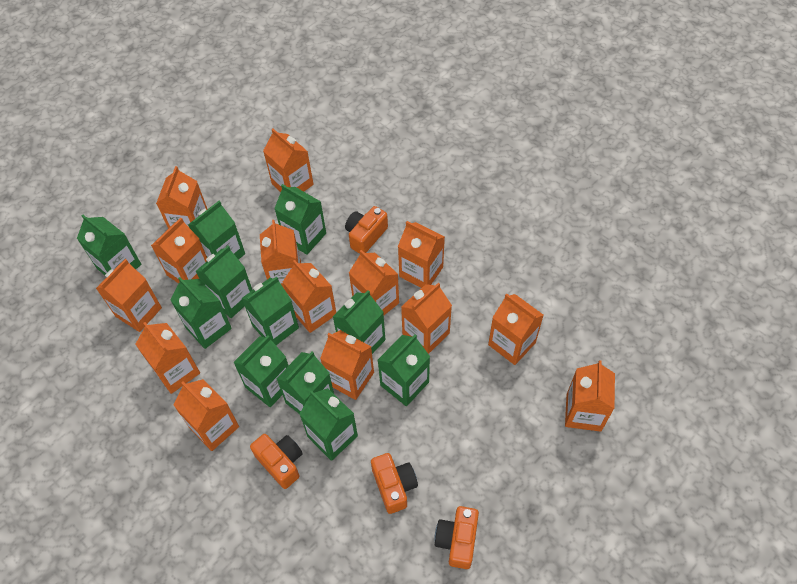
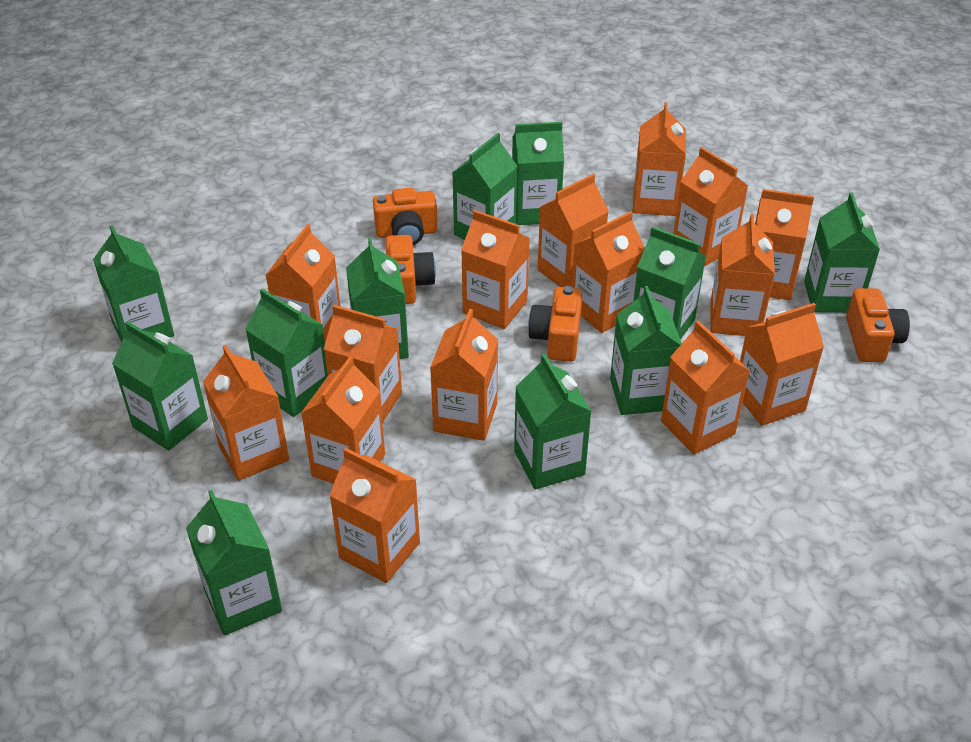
orange carton: 14 -> 15

